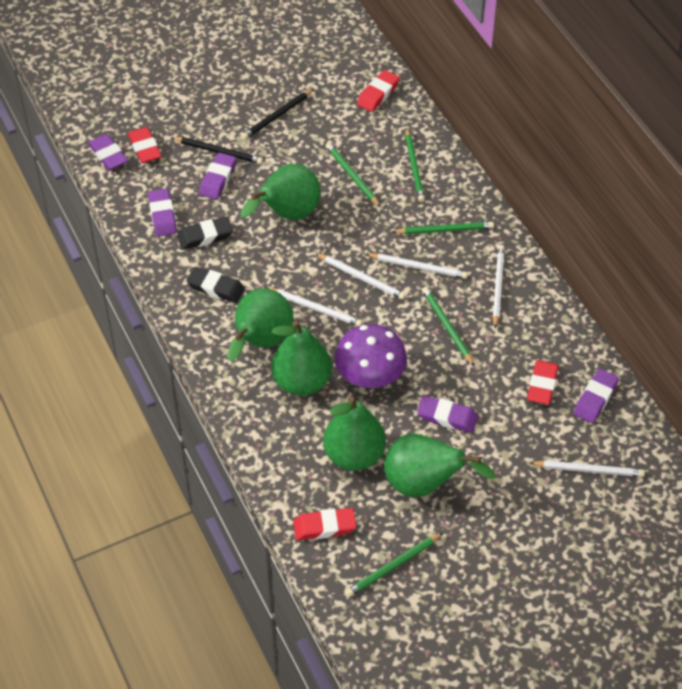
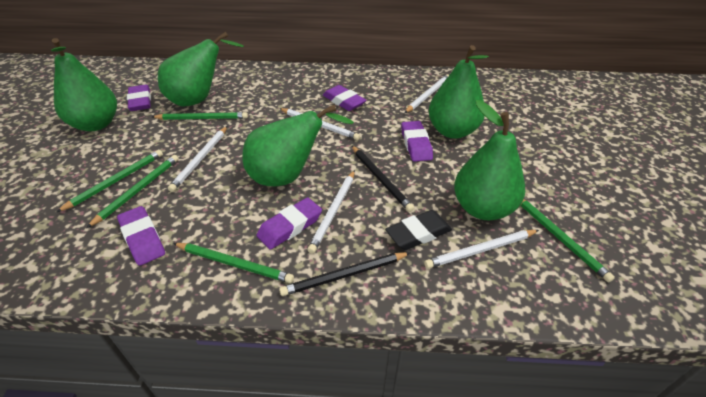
black eraser: 2 -> 1
purple mushroom: 1 -> 0
red eraser: 4 -> 0

